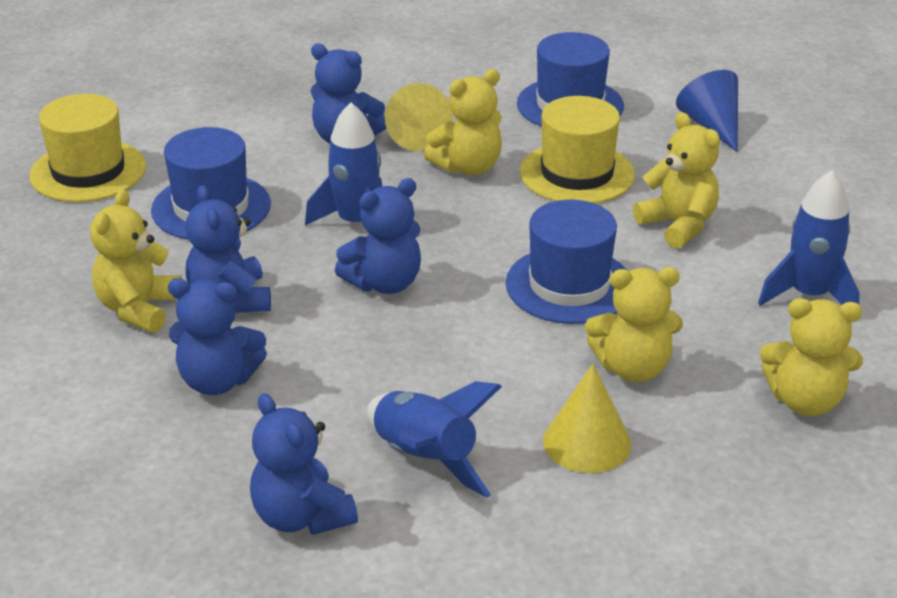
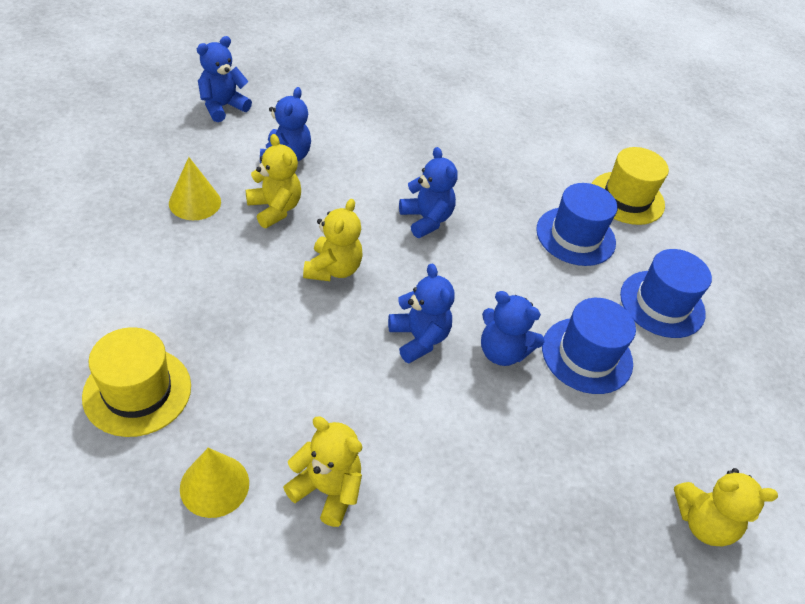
blue cone: 1 -> 0
blue rocket: 3 -> 0
yellow teddy bear: 5 -> 4

